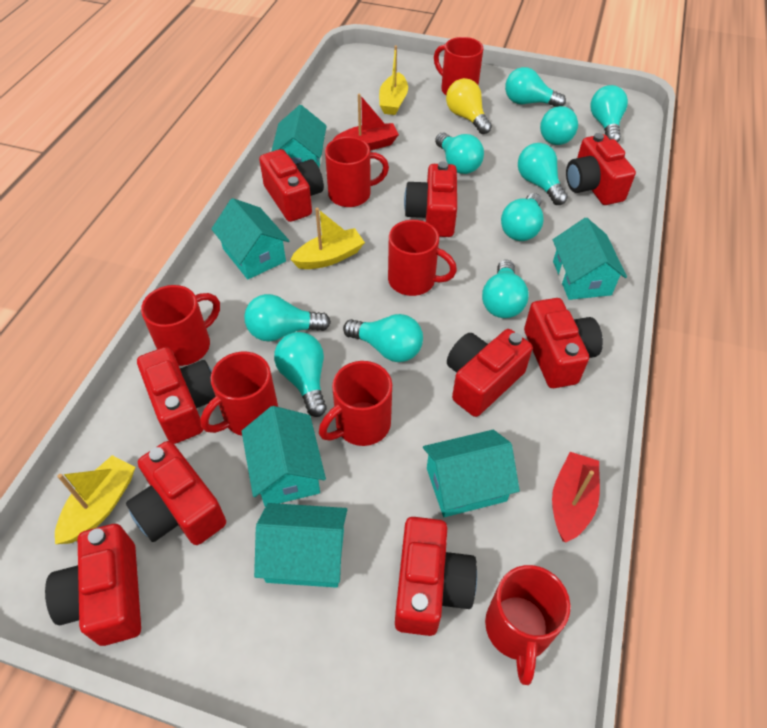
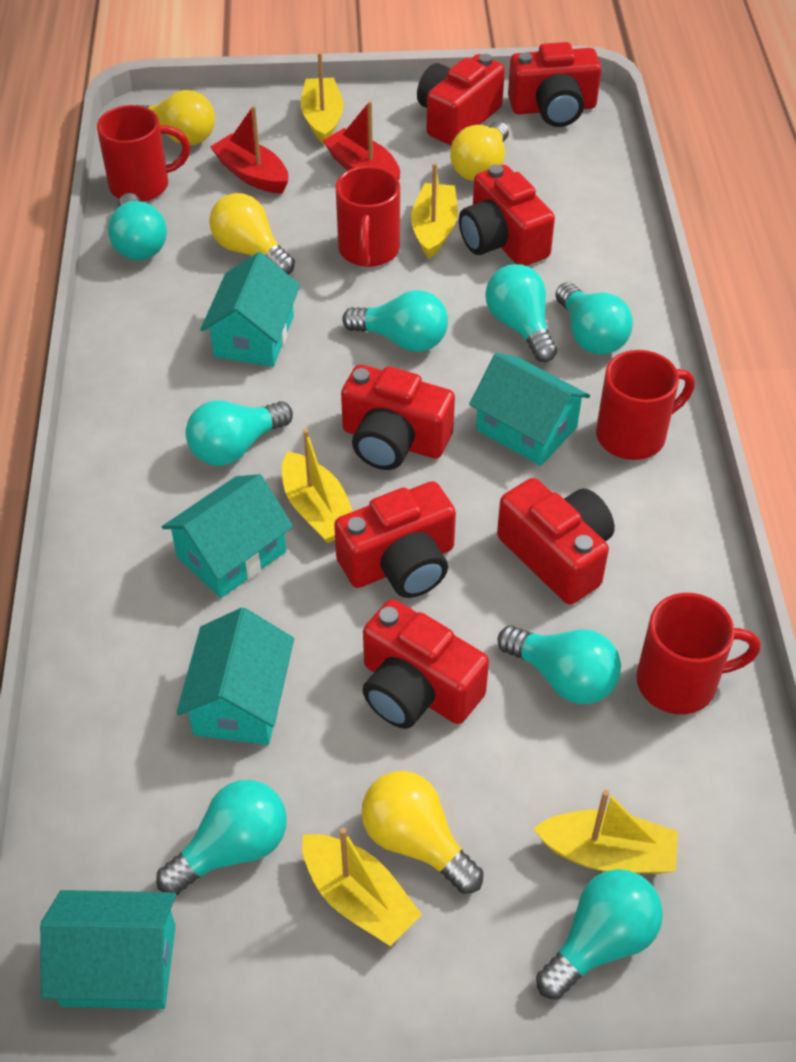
red camera: 9 -> 7
red mug: 7 -> 4
turquoise house: 6 -> 5
turquoise light bulb: 10 -> 8
yellow boat: 3 -> 5
yellow light bulb: 1 -> 4

